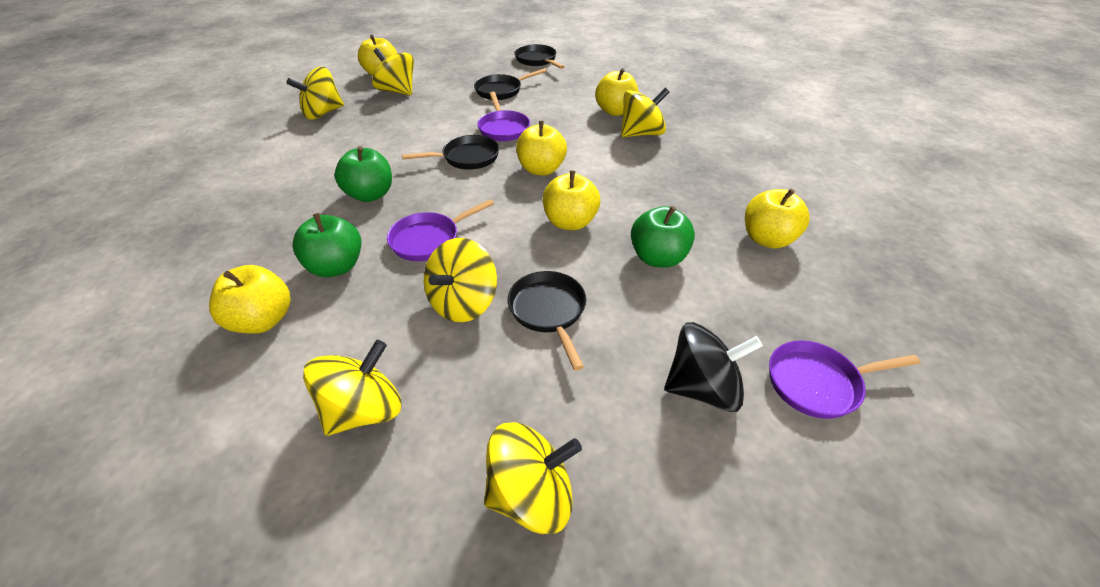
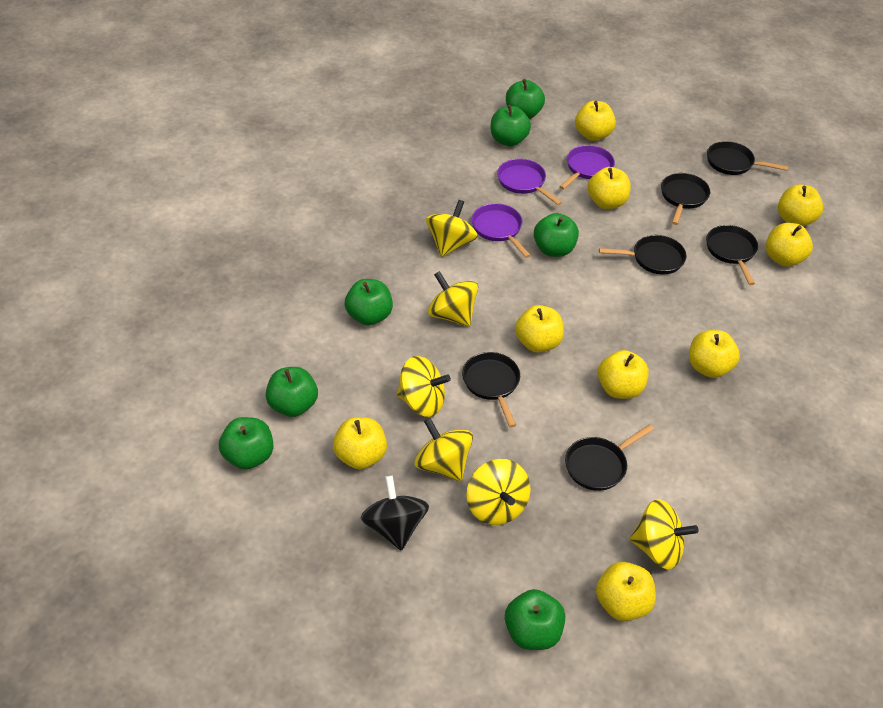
black pan: 4 -> 6
green apple: 3 -> 7
yellow apple: 6 -> 9

